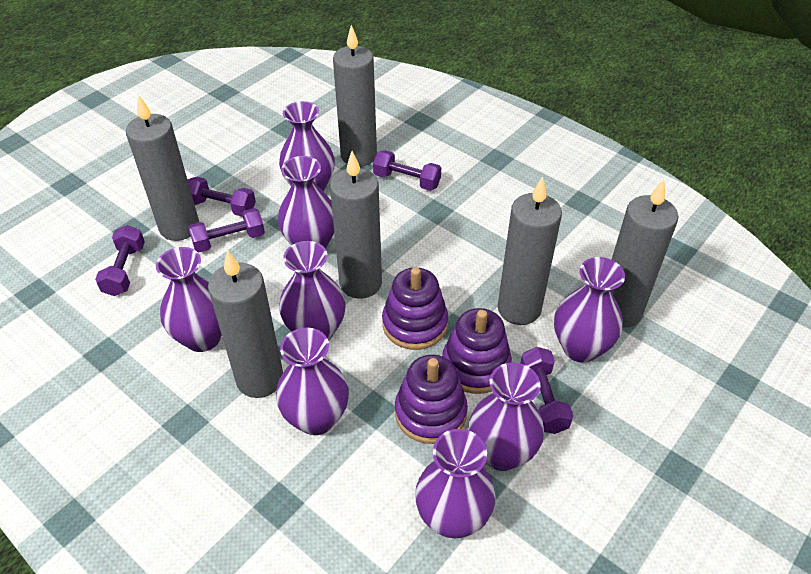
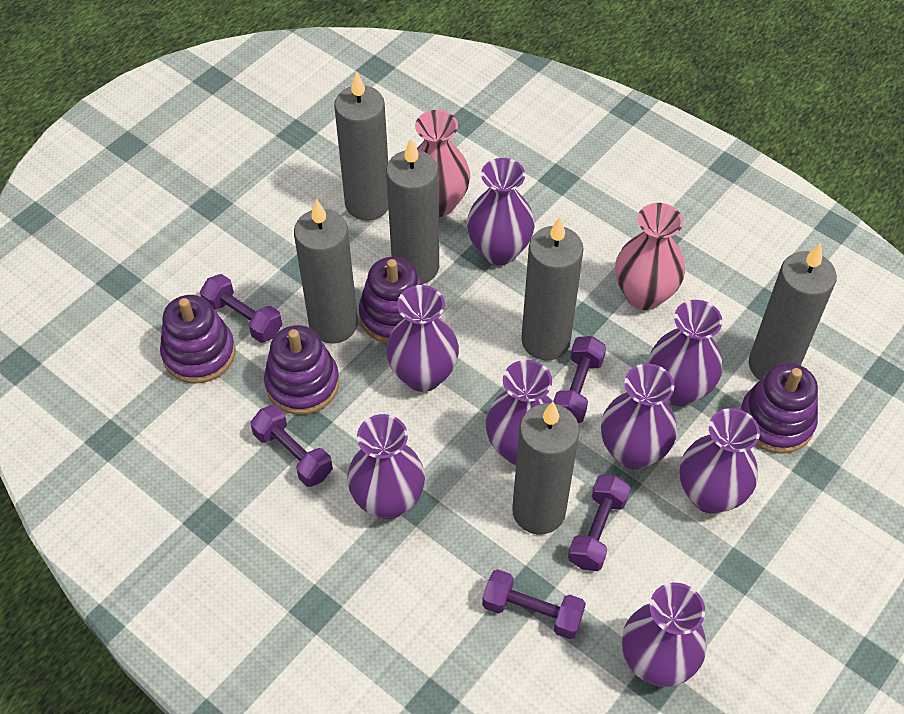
pink vase: 0 -> 2
purple stacking toy: 3 -> 4

